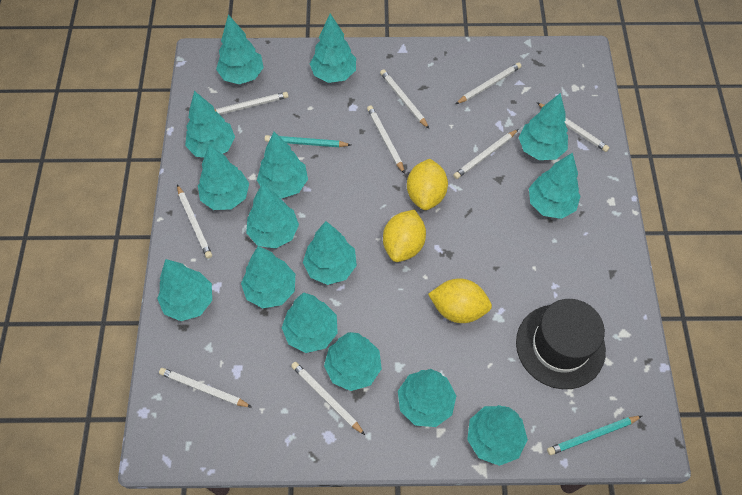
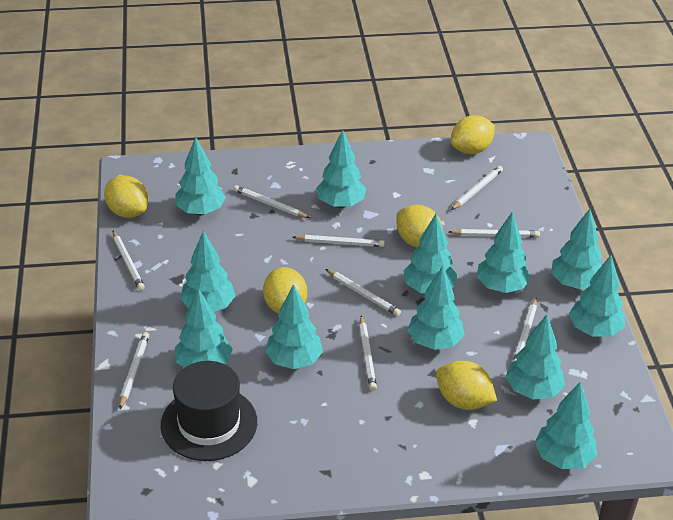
turquoise pencil: 2 -> 0
turquoise tree: 15 -> 12
yellow lemon: 3 -> 5

